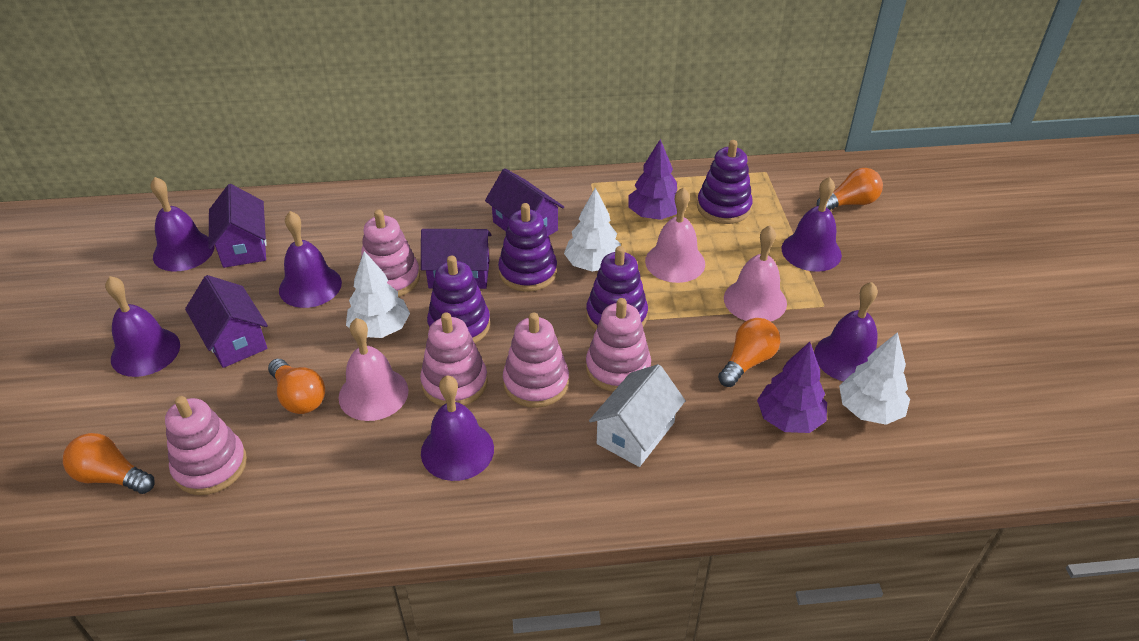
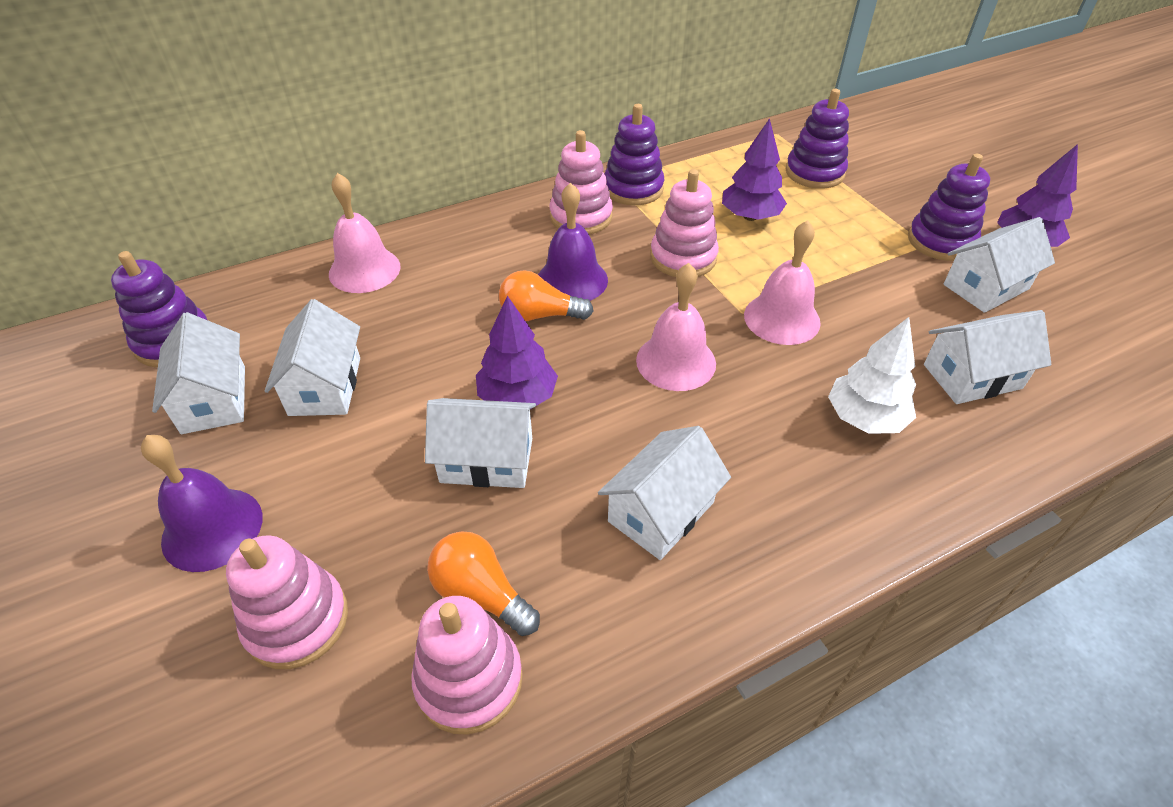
orange light bulb: 4 -> 2
pink stacking toy: 5 -> 4
purple bell: 6 -> 2
purple house: 4 -> 0
purple tree: 2 -> 3
white house: 1 -> 6
white tree: 3 -> 1

